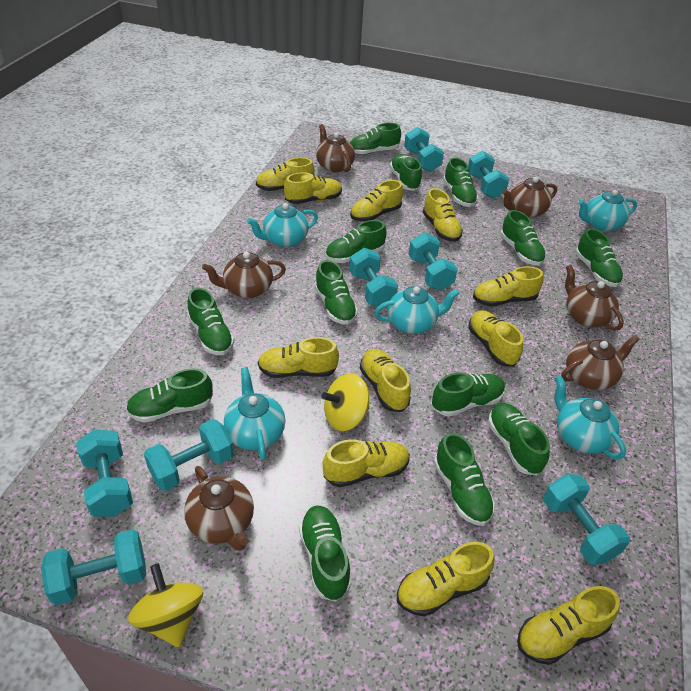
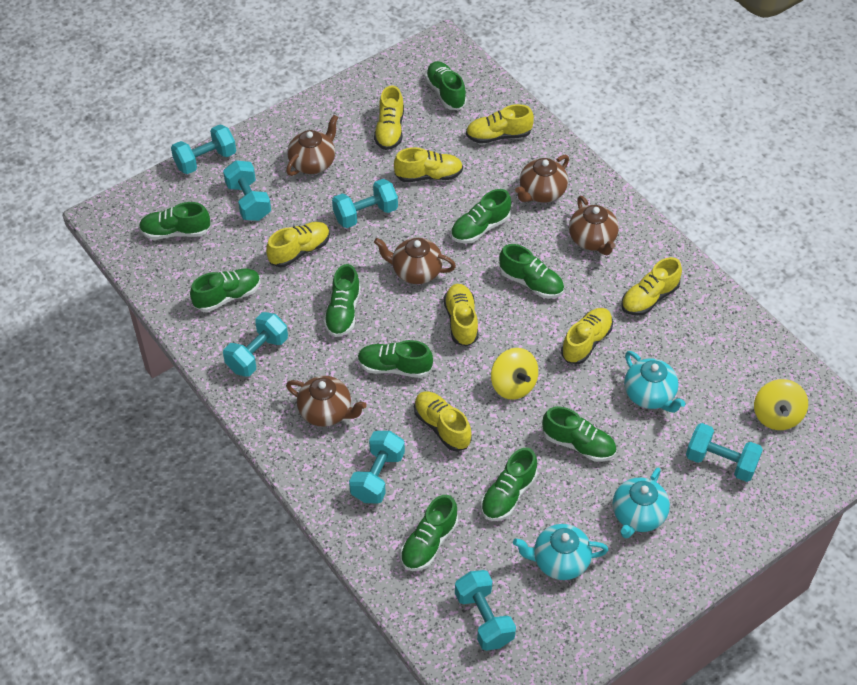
brown teapot: 6 -> 5
green shoe: 13 -> 10
turquoise dumbbell: 8 -> 7
turquoise teapot: 5 -> 3
yellow shoe: 11 -> 8

